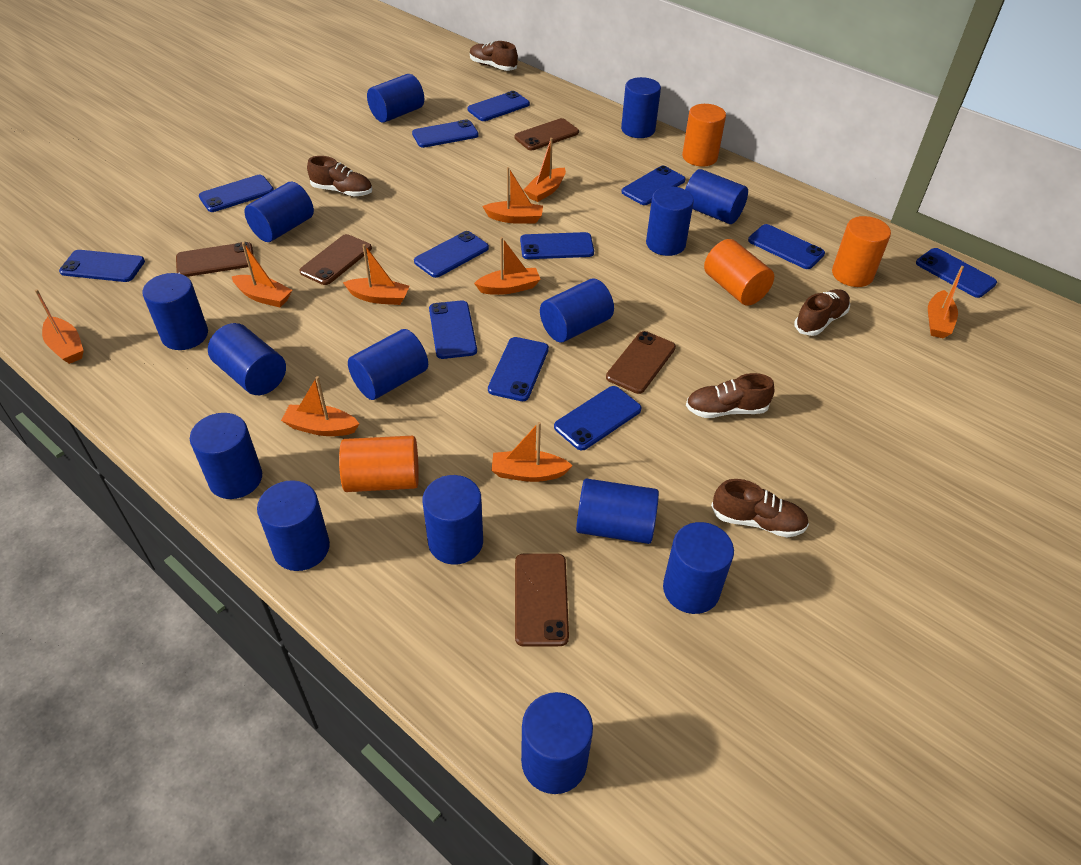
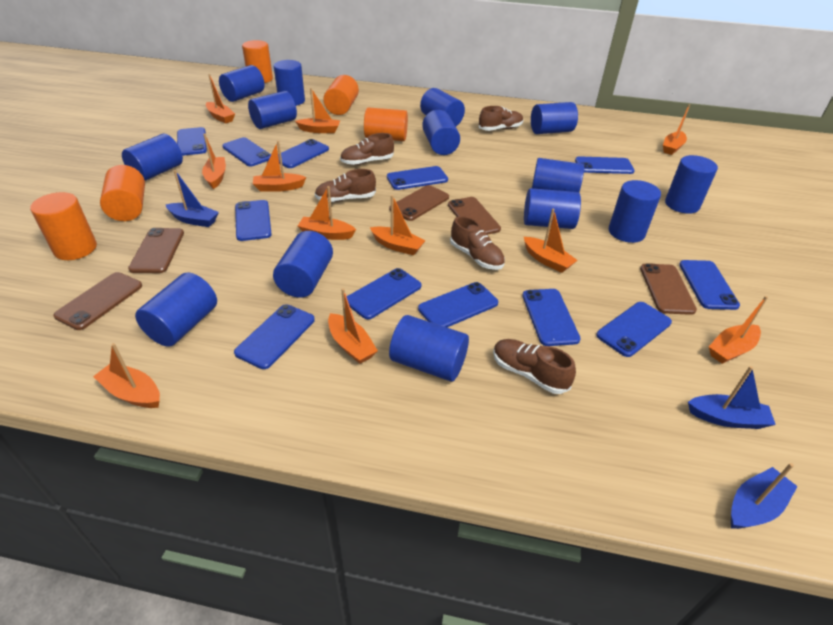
blue boat: 0 -> 3
blue cylinder: 15 -> 14
orange boat: 9 -> 11
orange cylinder: 4 -> 5

